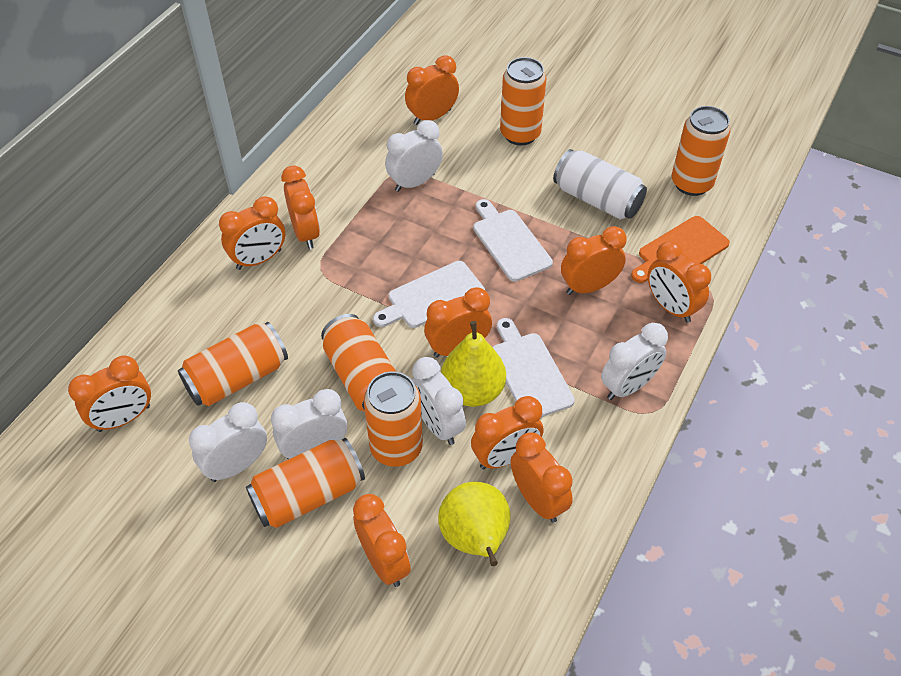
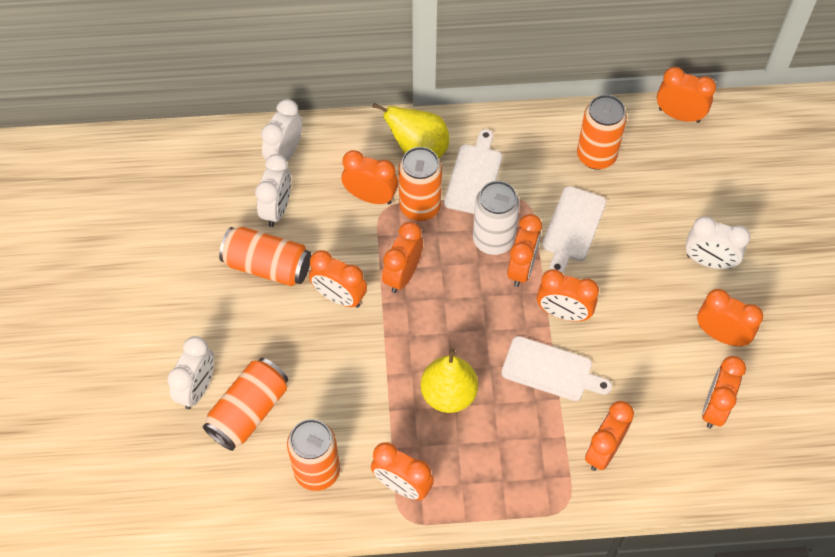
orange can: 6 -> 5
orange cutting board: 1 -> 0
white clock: 5 -> 4

